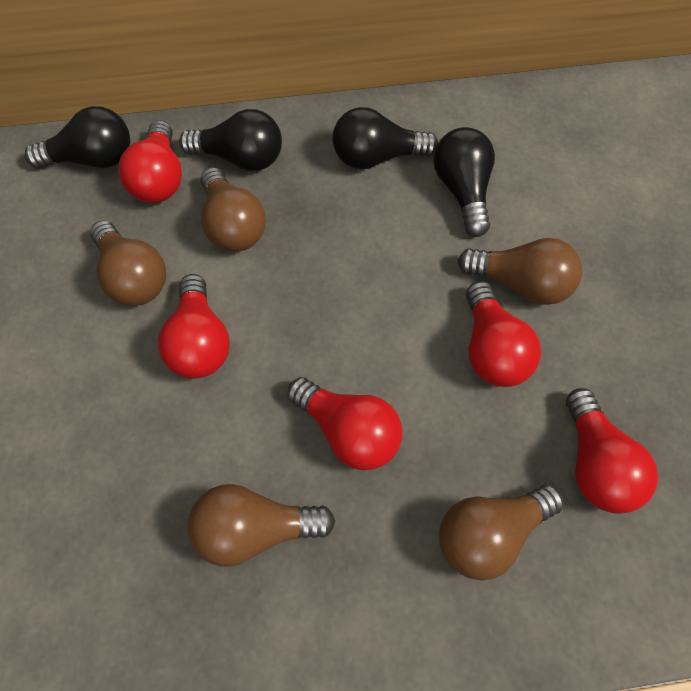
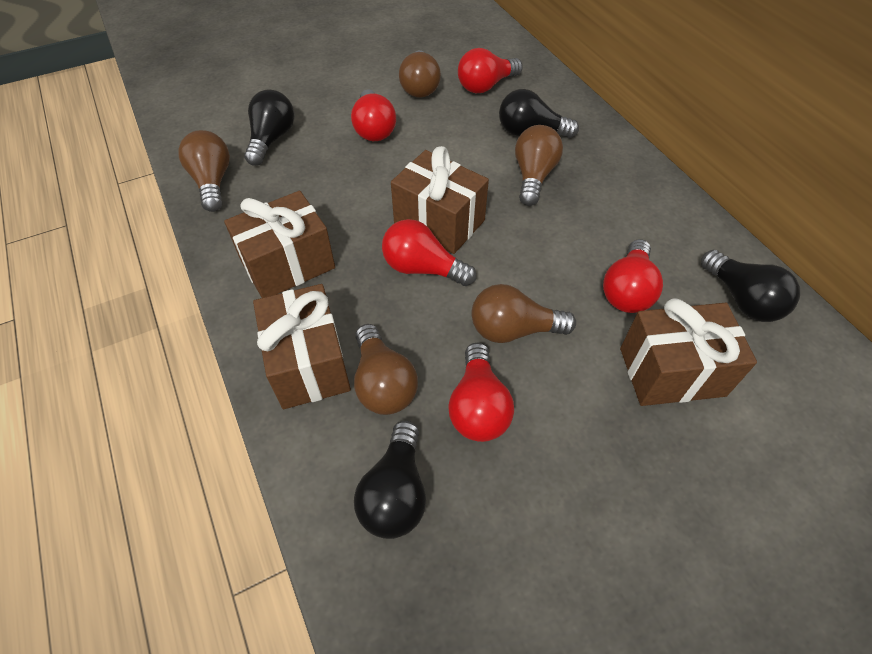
brown gift: 0 -> 4

